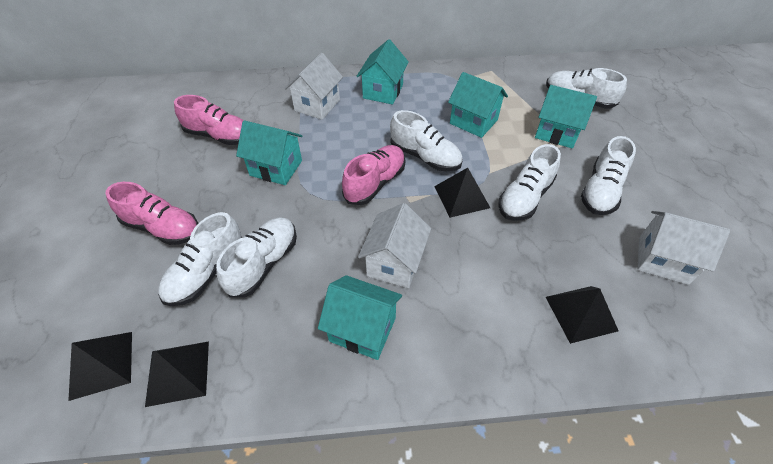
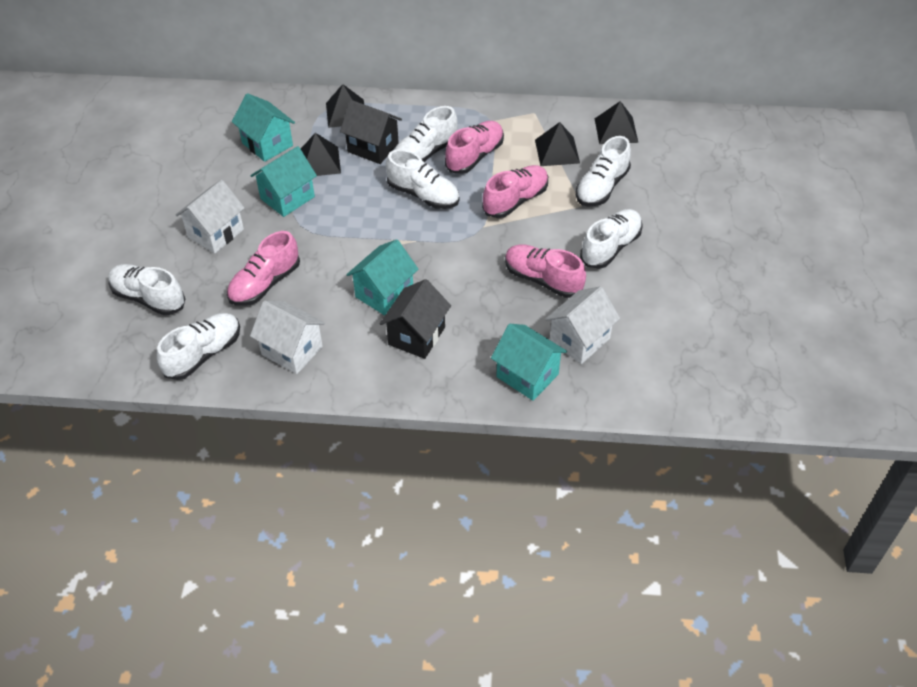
black house: 0 -> 2
pink shoe: 3 -> 4
turquoise house: 5 -> 4

